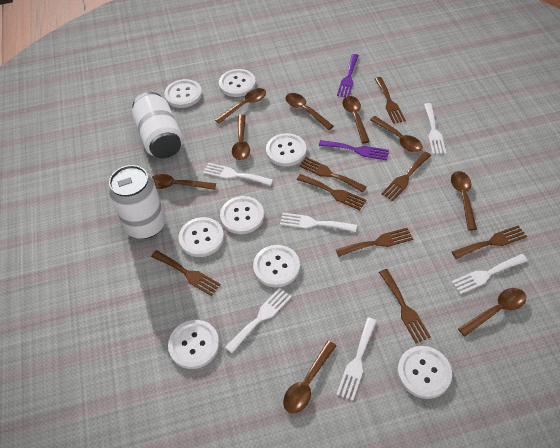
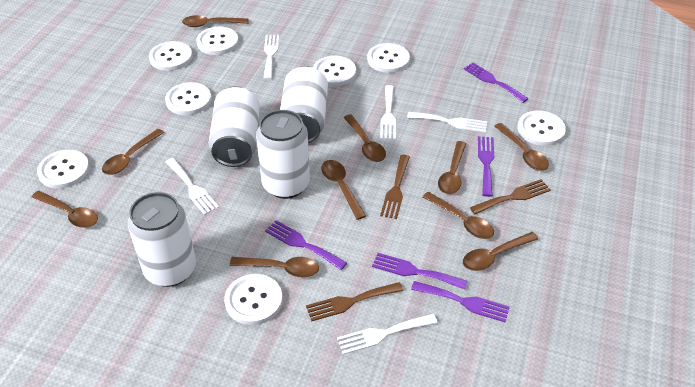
brown fork: 8 -> 3
brown spoon: 9 -> 10
purple fork: 2 -> 5
white can: 2 -> 4
white fork: 6 -> 5

